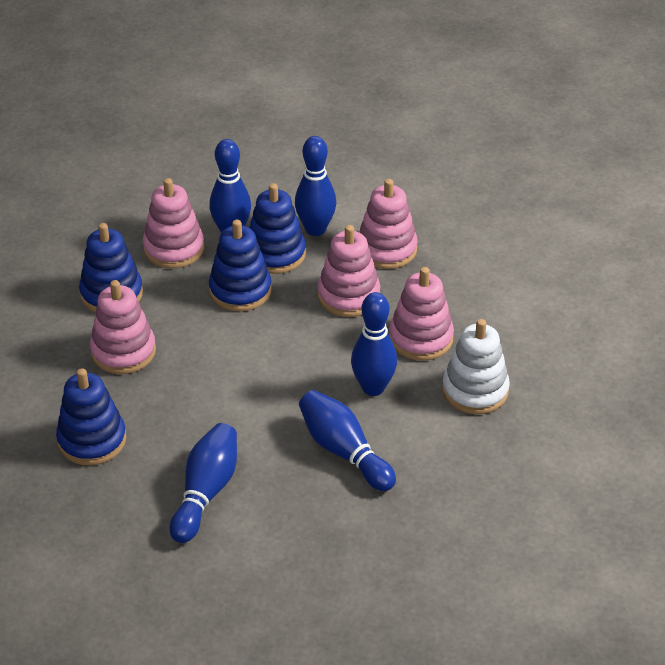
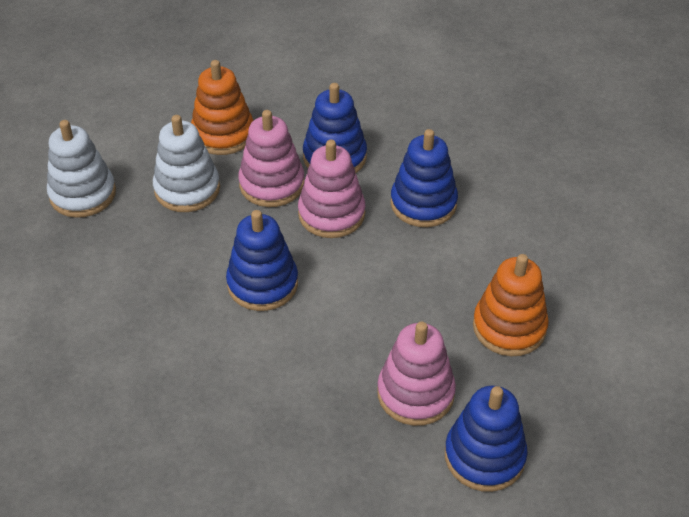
blue bowling pin: 5 -> 0
orange stacking toy: 0 -> 2
pink stacking toy: 5 -> 3
white stacking toy: 1 -> 2

